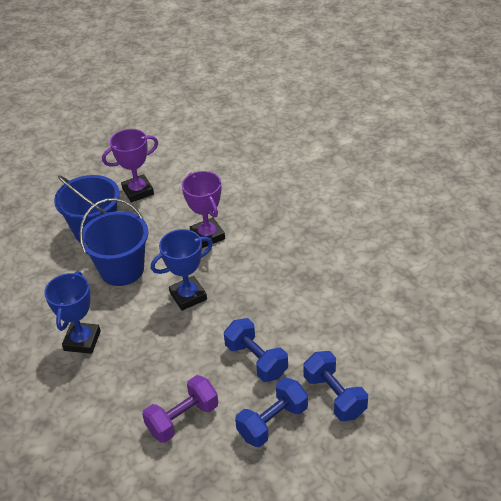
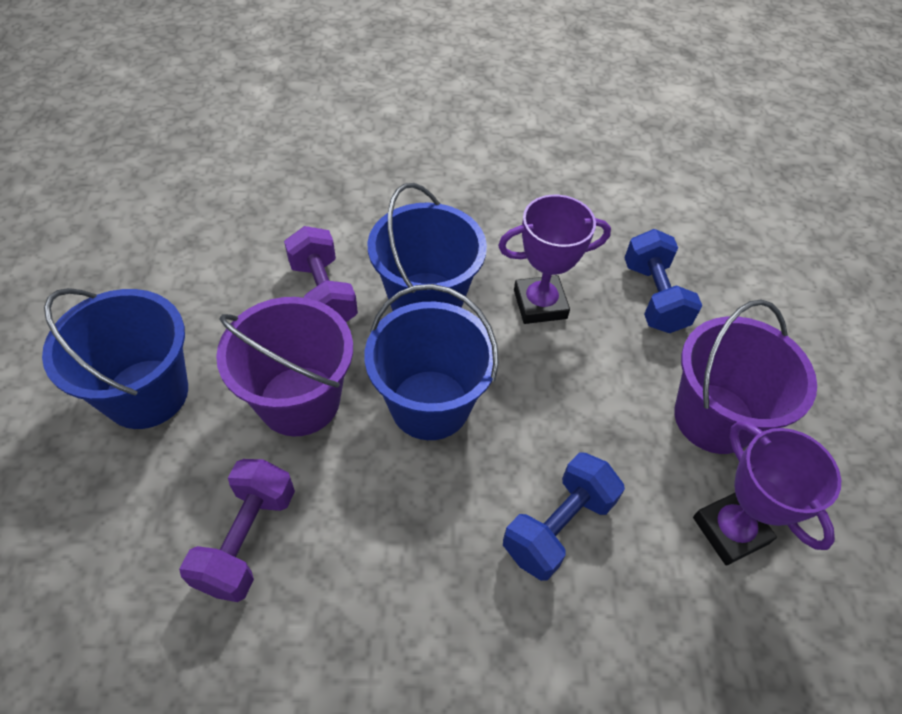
blue bucket: 2 -> 3
blue dumbbell: 3 -> 2
blue trophy: 2 -> 0
purple bucket: 0 -> 2
purple dumbbell: 1 -> 2

